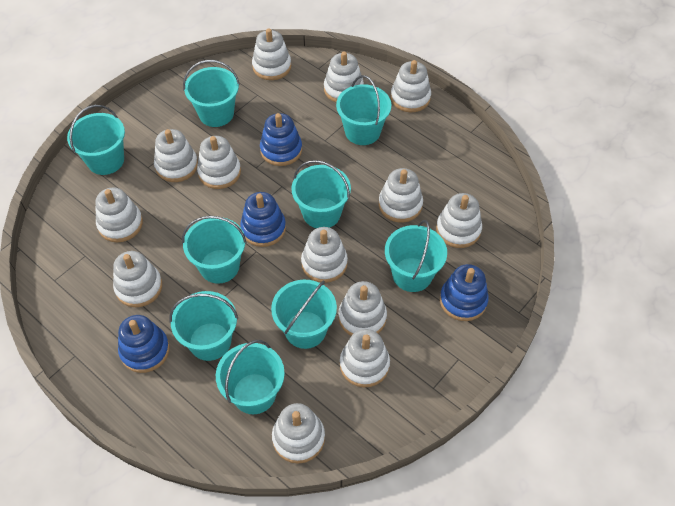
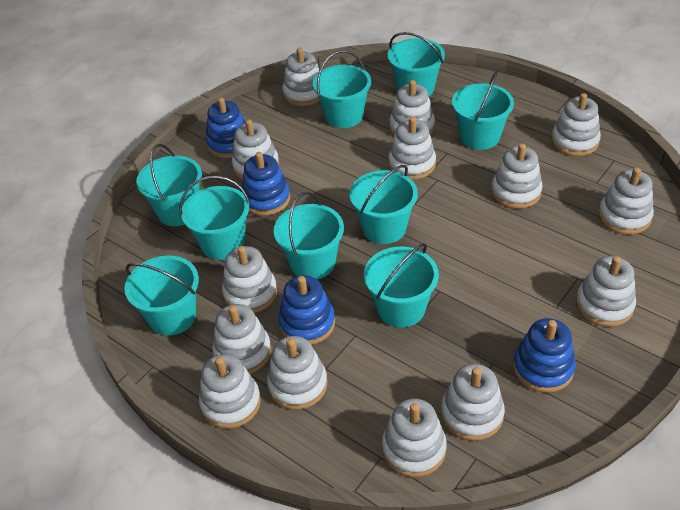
white stacking toy: 13 -> 14

